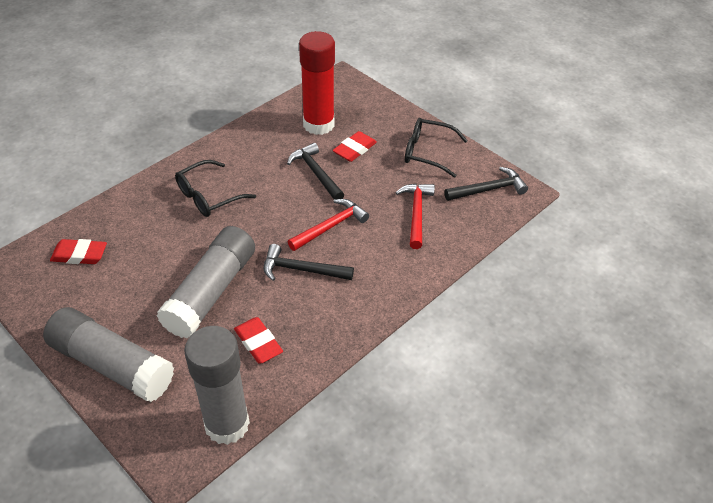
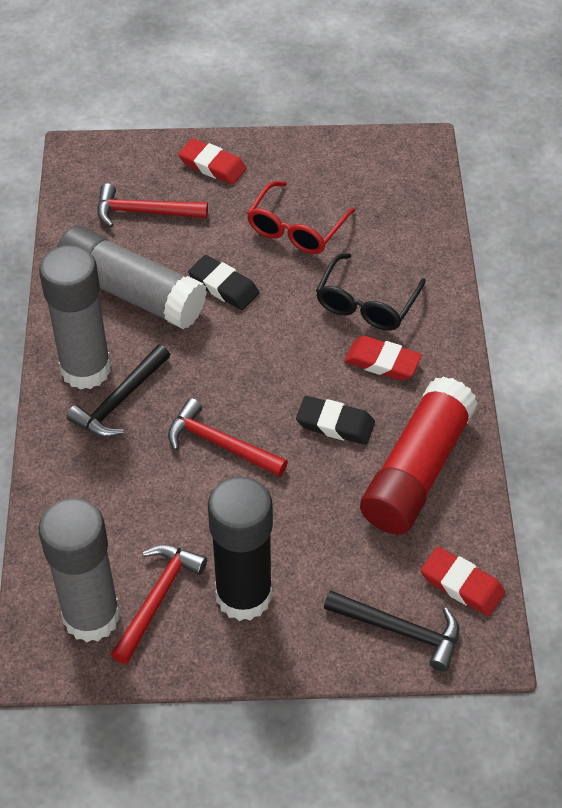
black eraser: 0 -> 2
black glasses: 2 -> 1
black glue stick: 0 -> 1
black hammer: 3 -> 2
red glasses: 0 -> 1
red hammer: 2 -> 3

